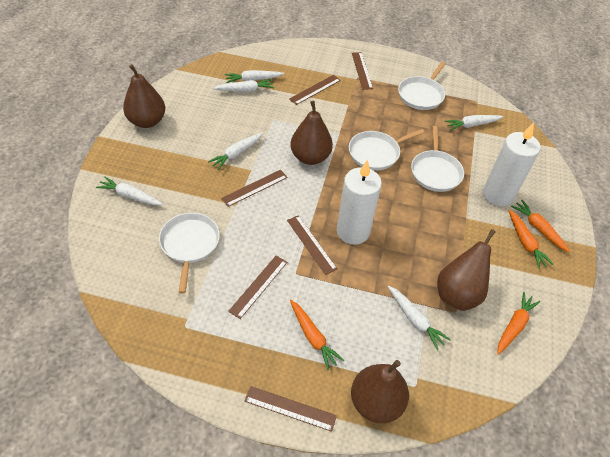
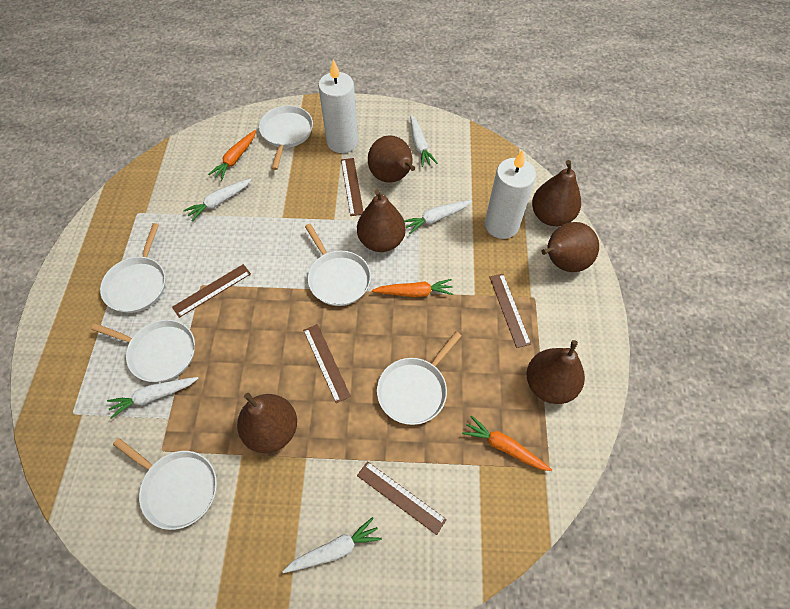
brown pear: 4 -> 6
brown ruler: 6 -> 5
orange carrot: 4 -> 3
white carrot: 6 -> 5
white pan: 4 -> 6

